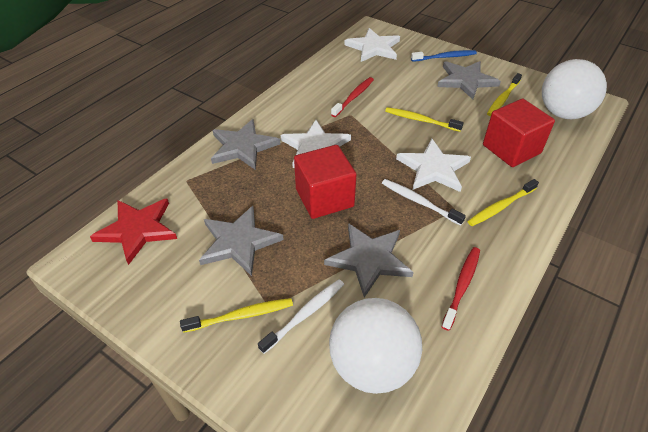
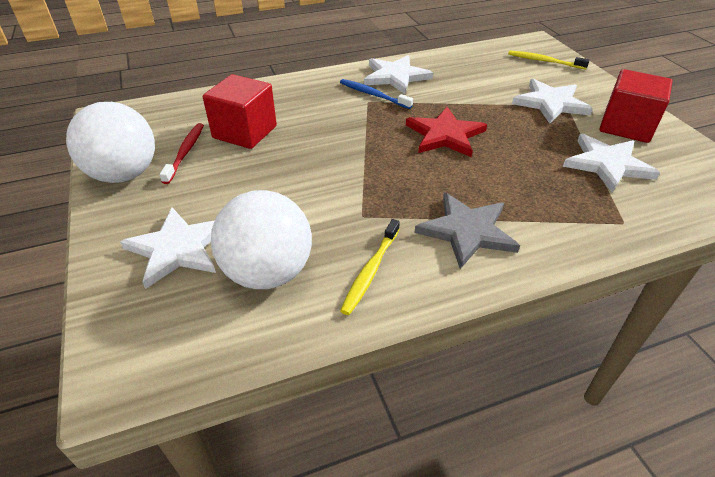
grey star: 4 -> 1
red toothbrush: 2 -> 1
white star: 3 -> 4
white toothbrush: 2 -> 0
yellow toothbrush: 4 -> 2

